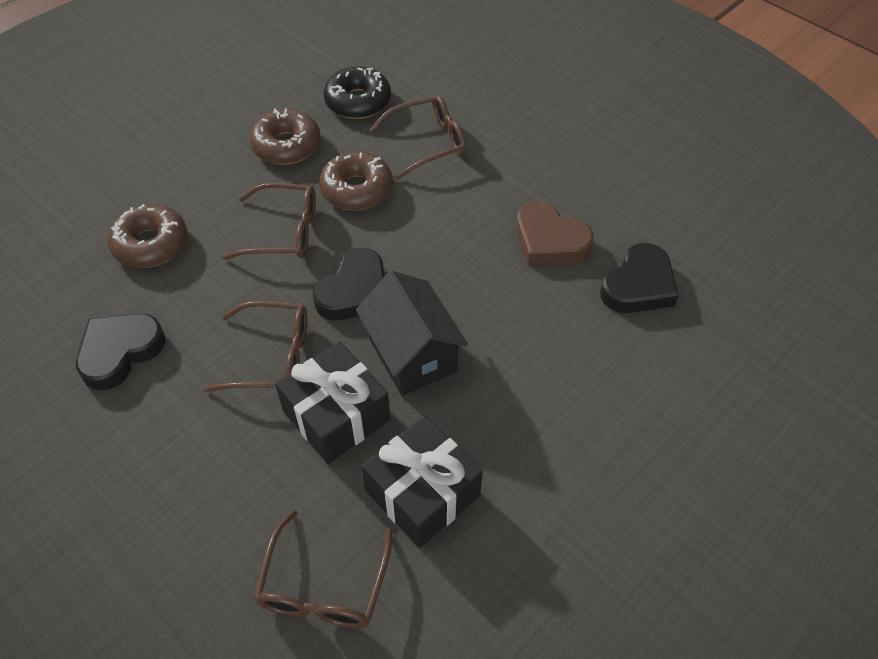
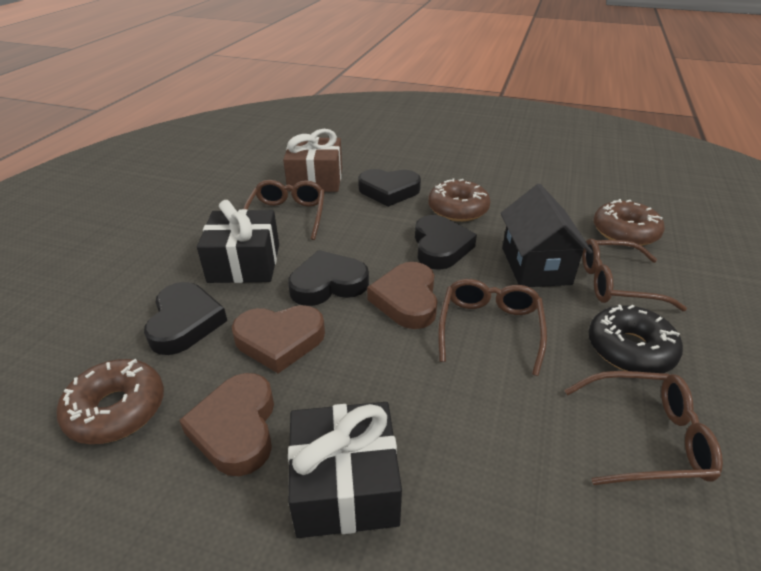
black heart: 3 -> 4
brown gift: 0 -> 1
brown heart: 1 -> 3

